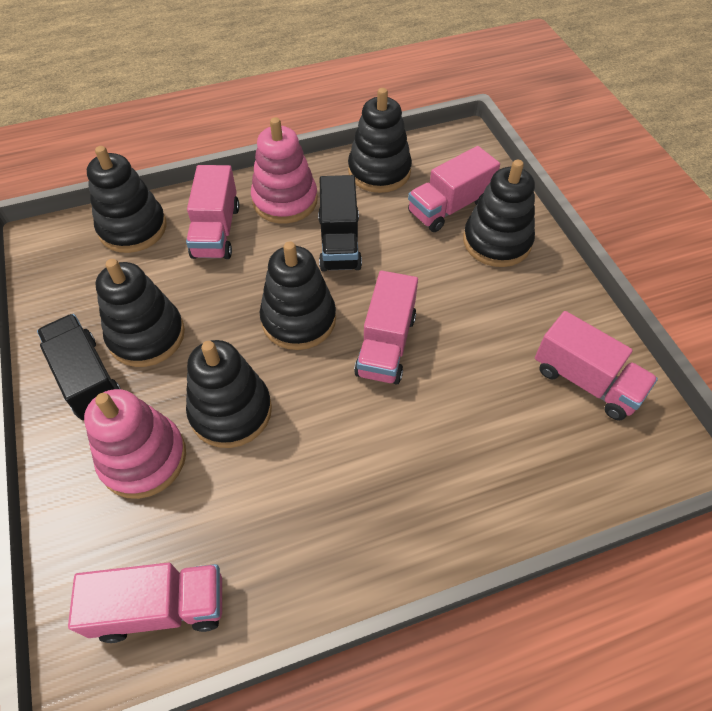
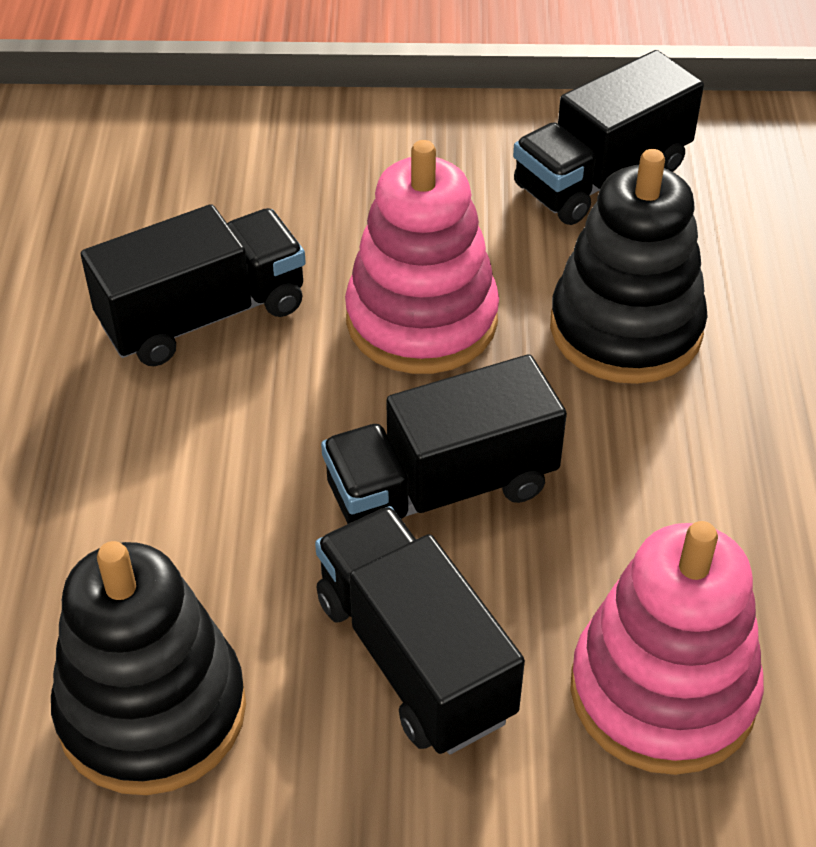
black stacking toy: 6 -> 2
black truck: 2 -> 4
pink truck: 5 -> 0

